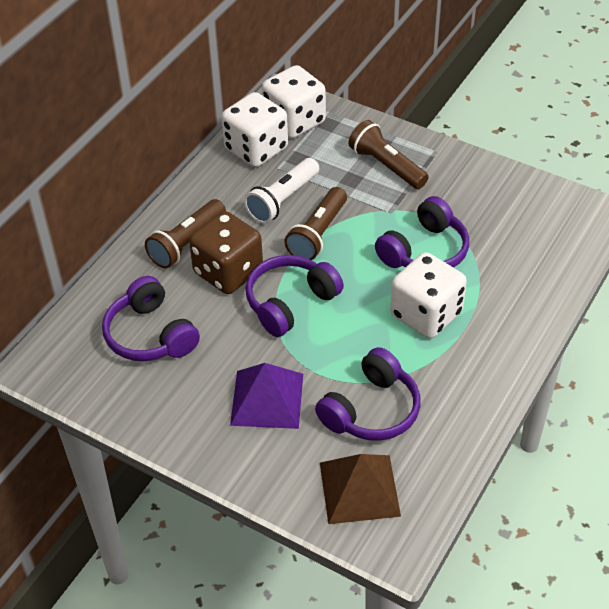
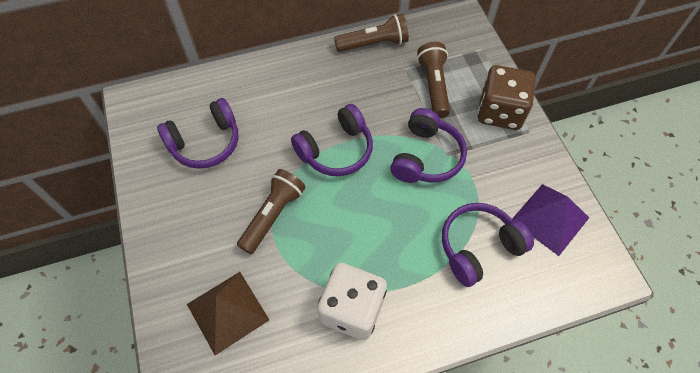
white dice: 3 -> 1
white flashlight: 1 -> 0

